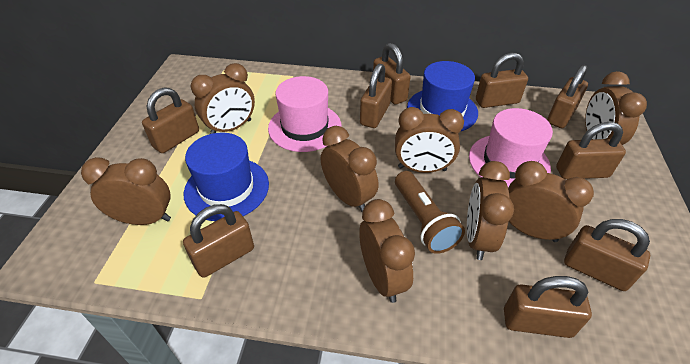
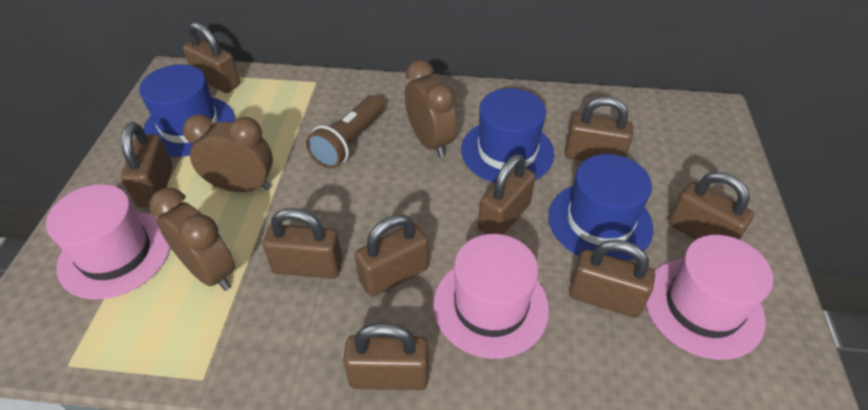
blue hat: 2 -> 3
brown clock: 8 -> 3
pink hat: 2 -> 3

